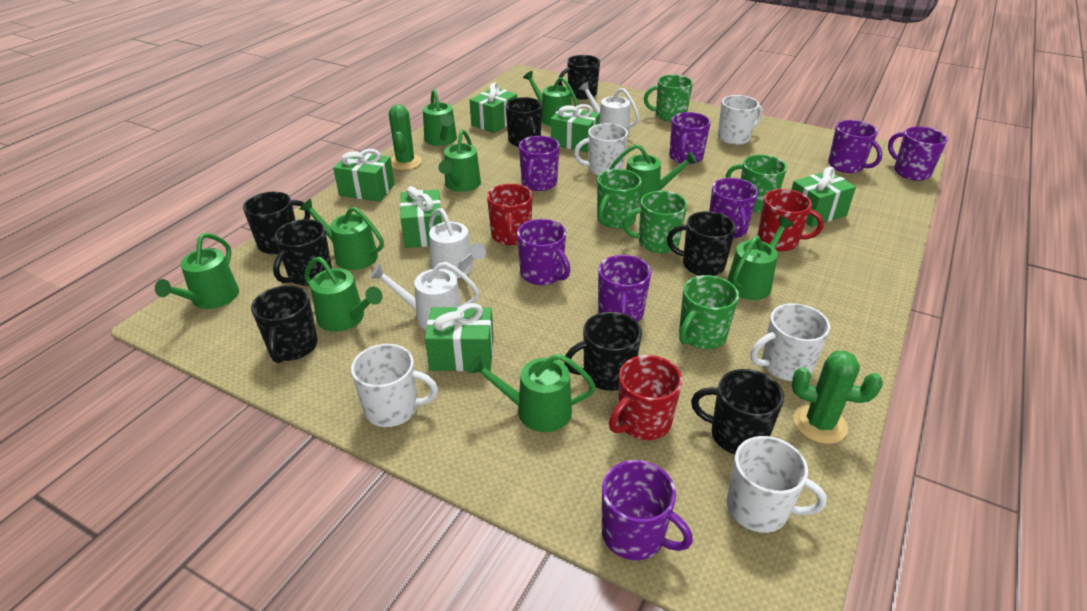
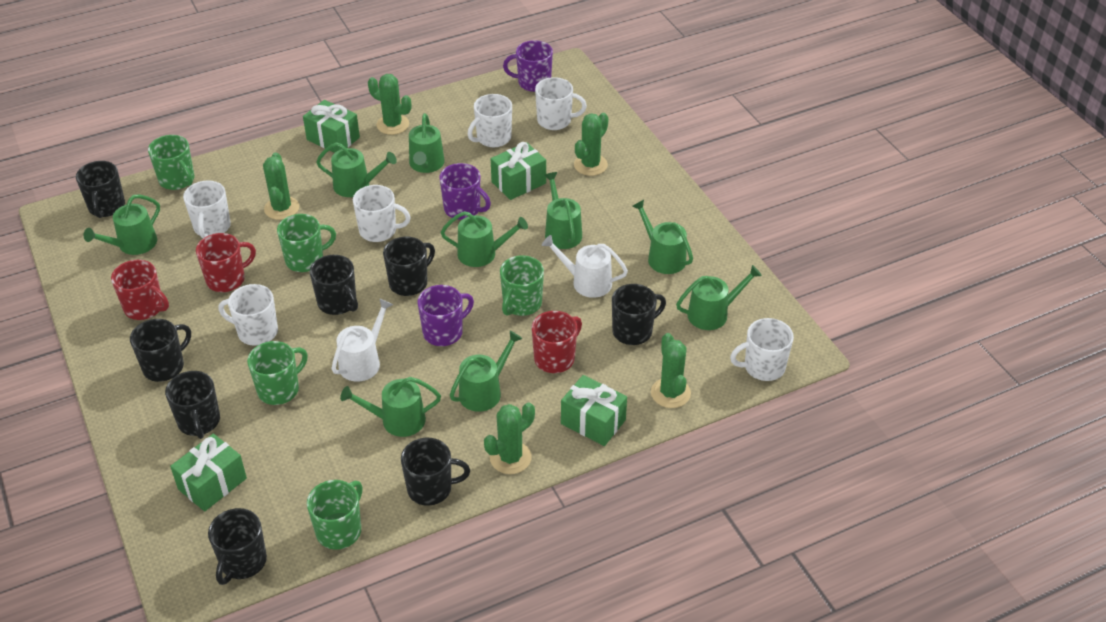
green cactus: 2 -> 5
green gift: 6 -> 4
purple mug: 8 -> 3
white mug: 5 -> 6
white watering can: 3 -> 2

